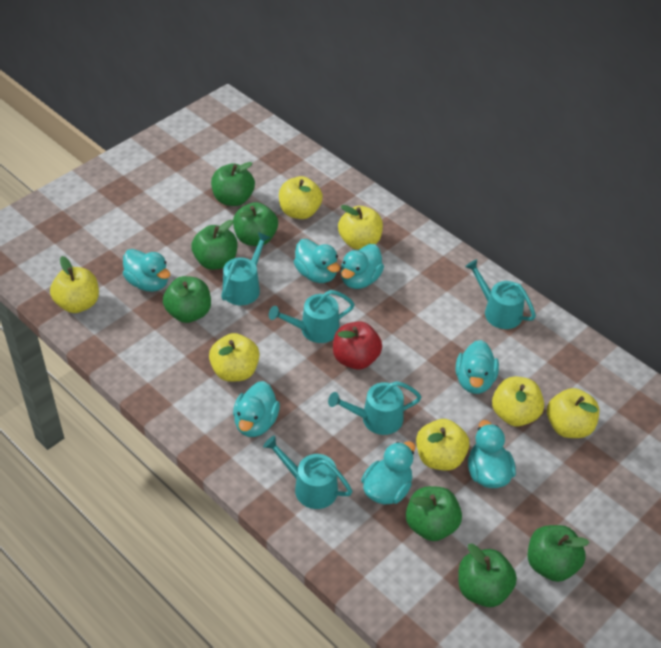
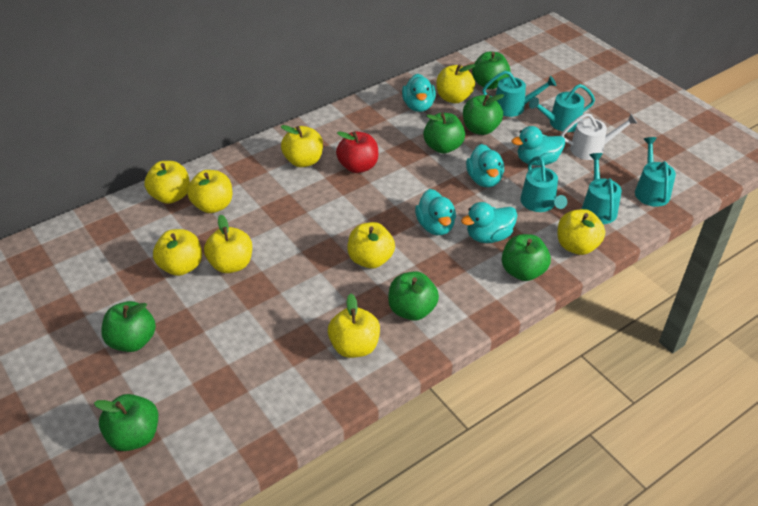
turquoise duck: 7 -> 5
white watering can: 0 -> 1
yellow apple: 7 -> 9

